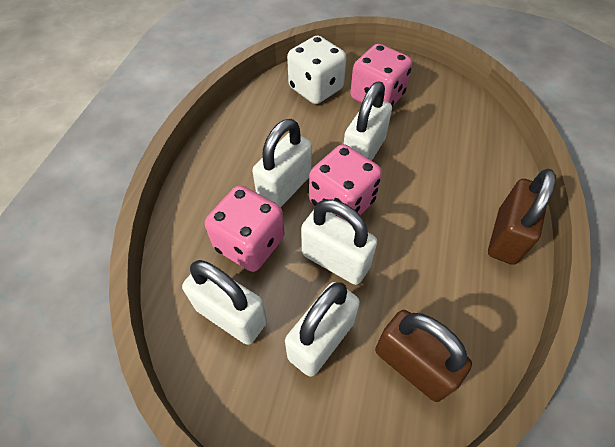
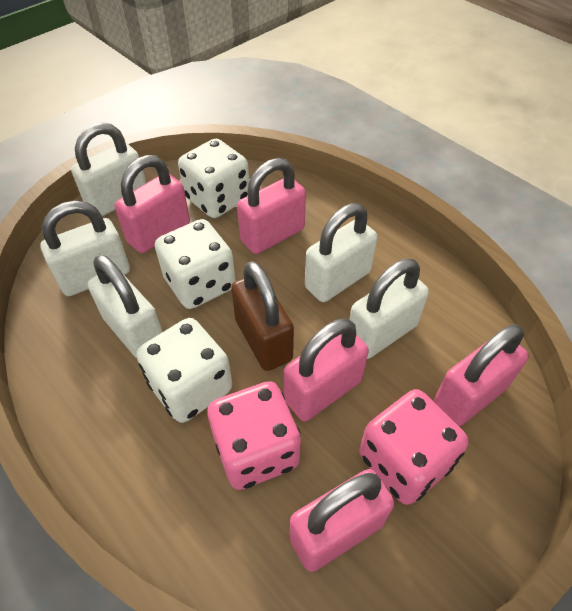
brown padlock: 2 -> 1
pink dice: 3 -> 2
pink padlock: 0 -> 5
white dice: 1 -> 3

